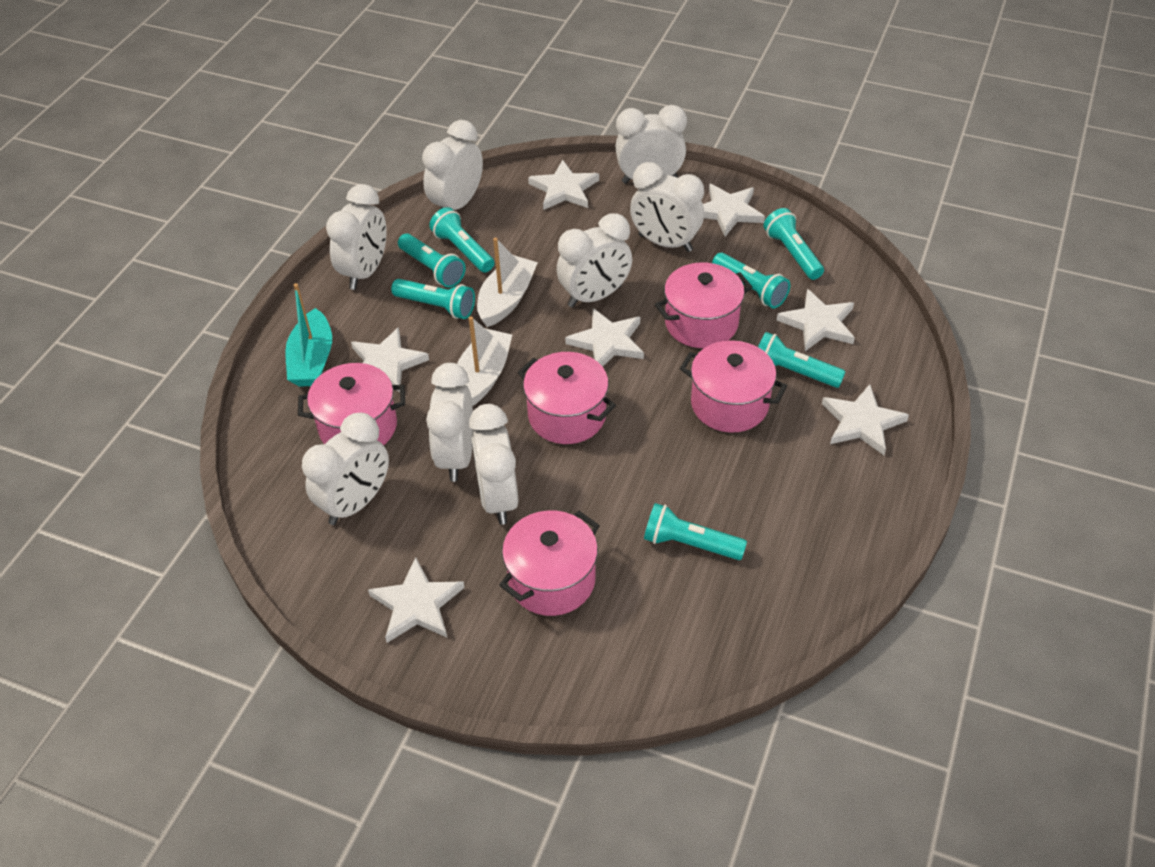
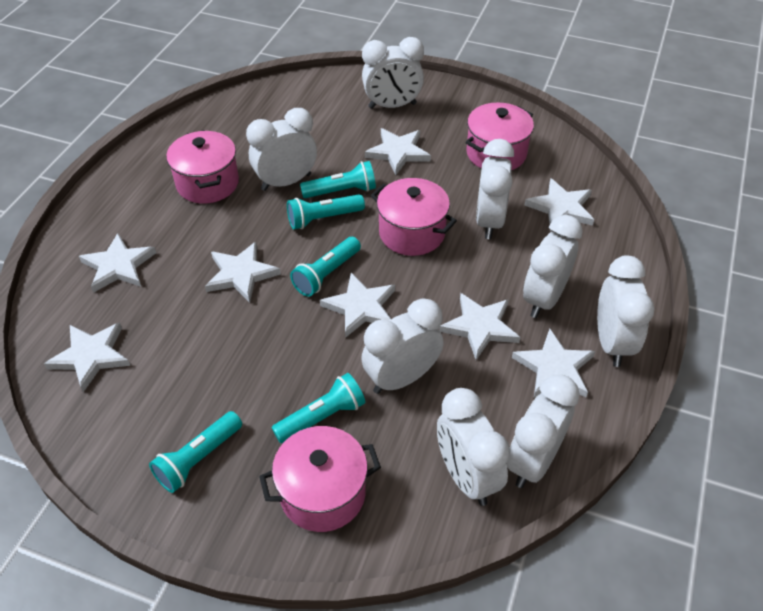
pink pot: 5 -> 4
turquoise boat: 1 -> 0
turquoise flashlight: 7 -> 5
white boat: 2 -> 0
white star: 7 -> 8

